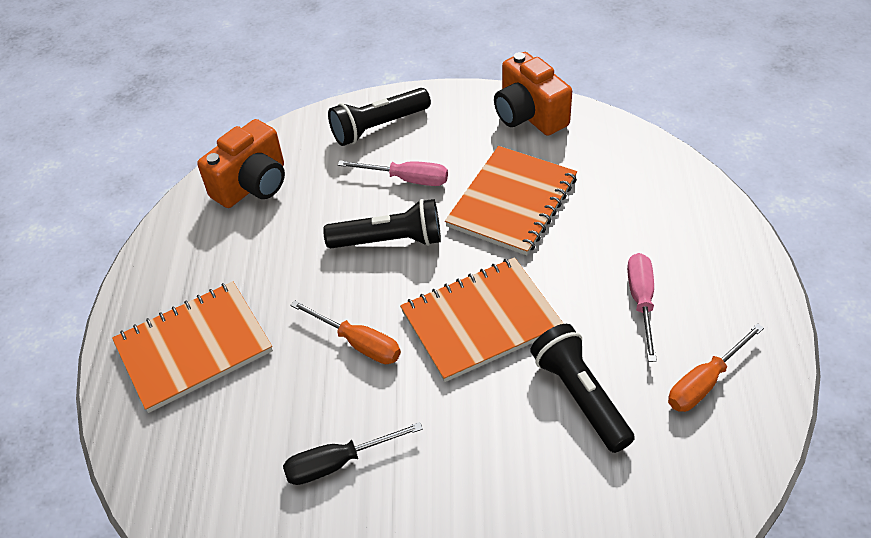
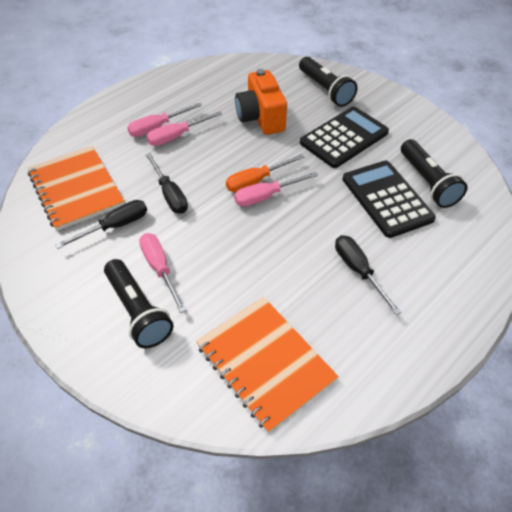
black calculator: 0 -> 2
black screwdriver: 1 -> 3
orange camera: 2 -> 1
orange notebook: 3 -> 2
orange screwdriver: 2 -> 1
pink screwdriver: 2 -> 4

